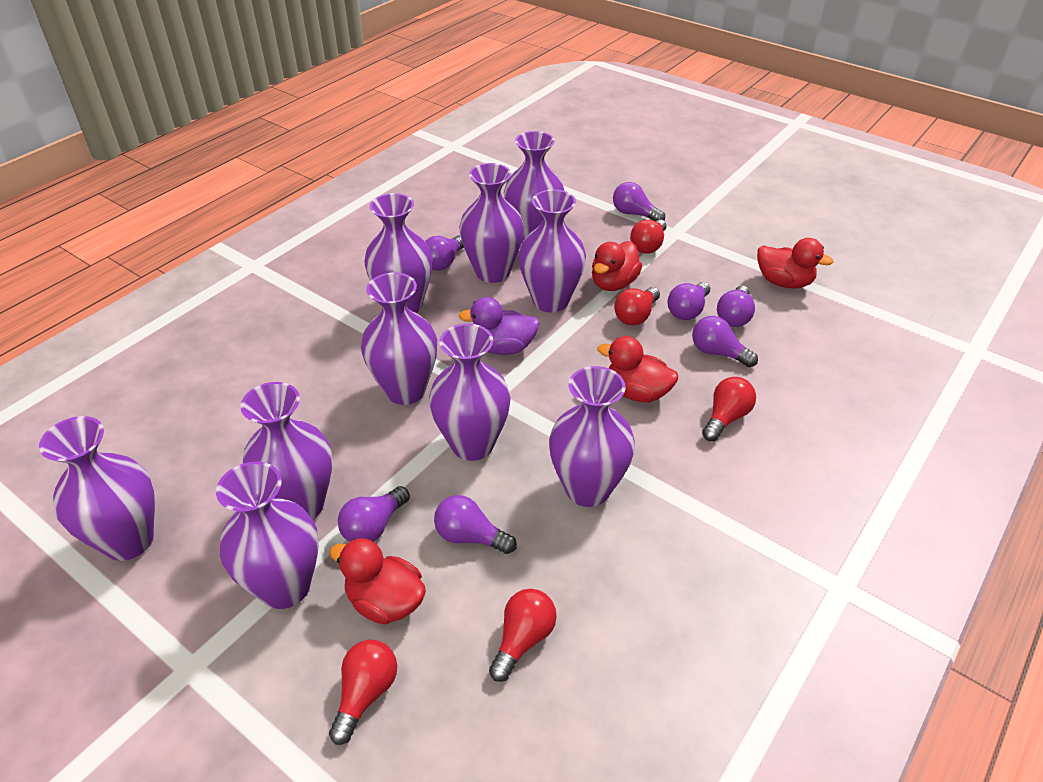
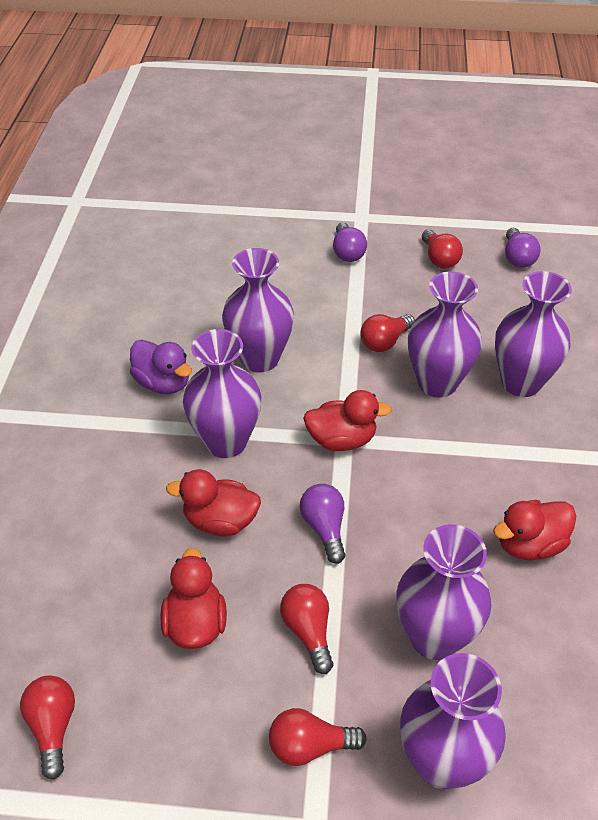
purple light bulb: 7 -> 3
purple vase: 10 -> 6

